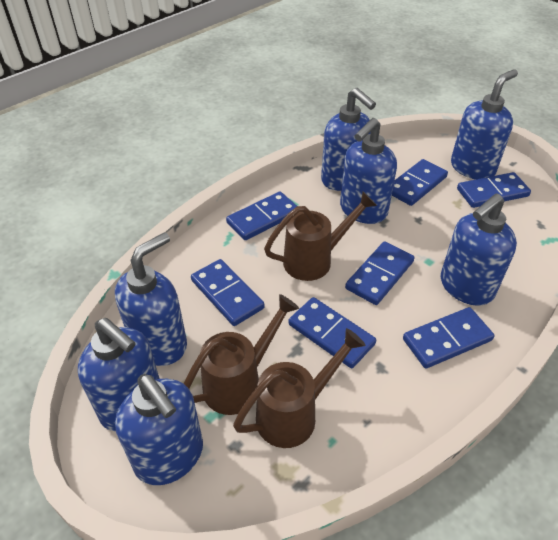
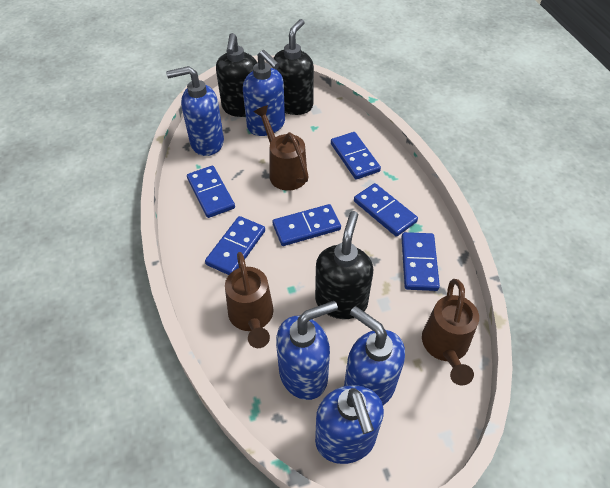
black soap dispenser: 0 -> 3
blue domino: 7 -> 6
blue soap dispenser: 7 -> 5

